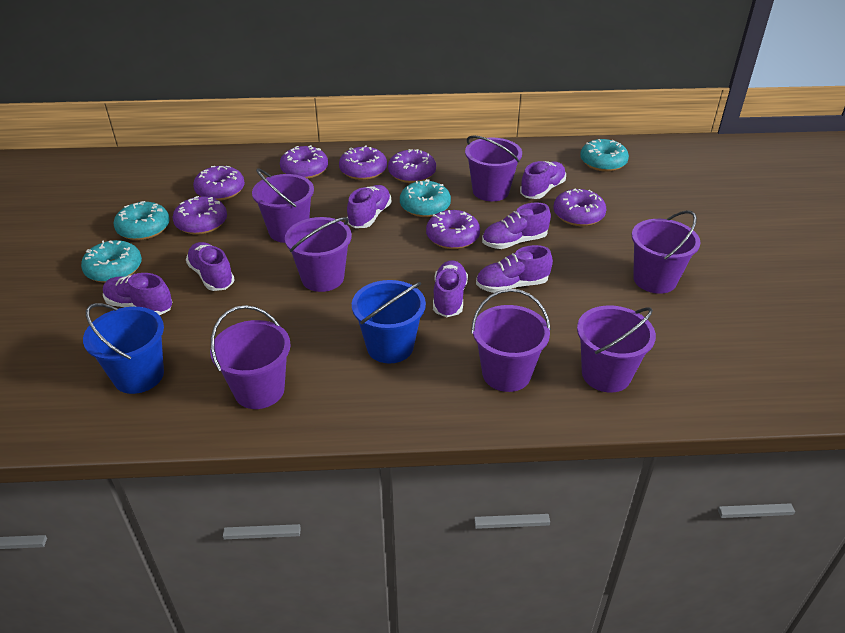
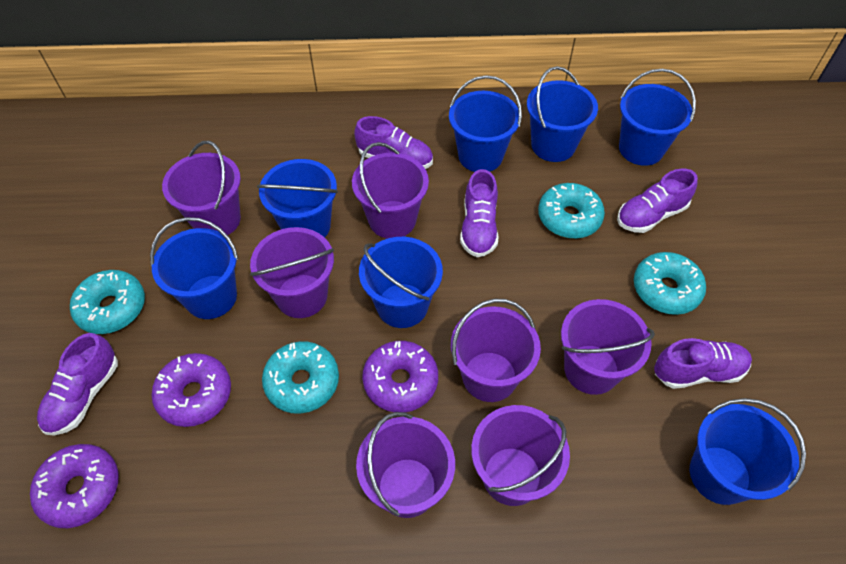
blue bucket: 2 -> 7
purple donut: 7 -> 3
purple shoe: 7 -> 5

